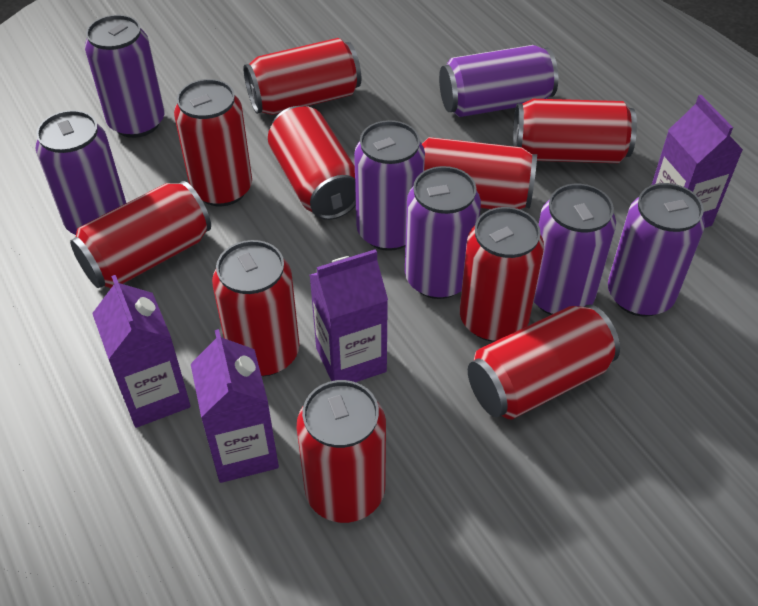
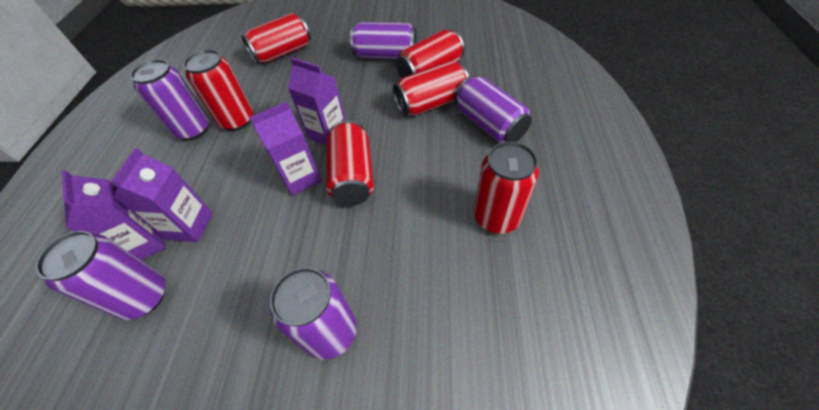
purple can: 7 -> 5
red can: 10 -> 6

